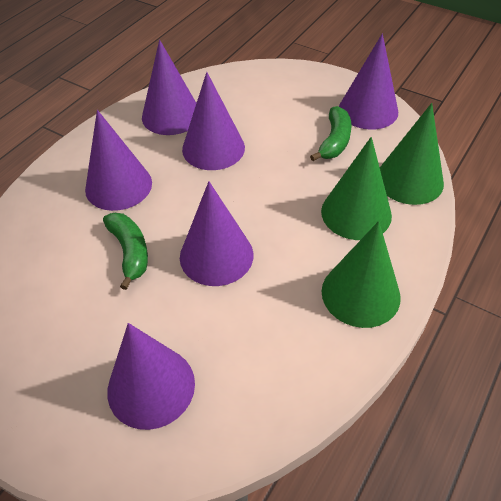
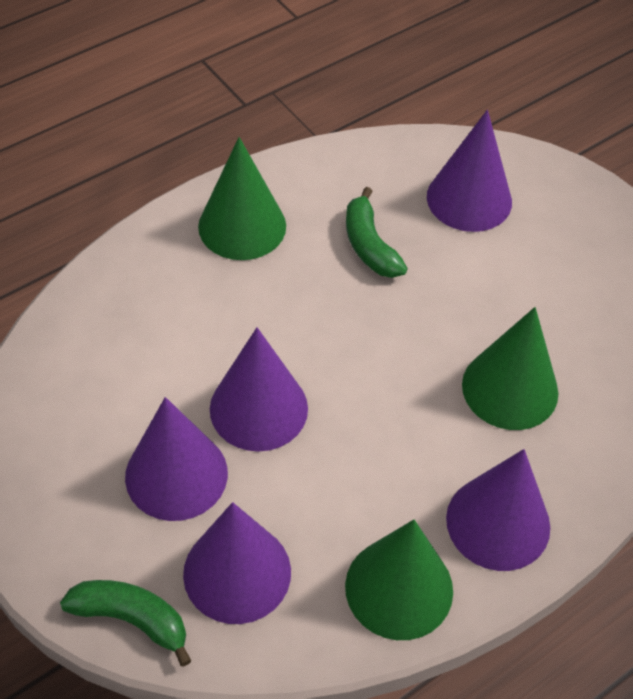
purple cone: 6 -> 5

